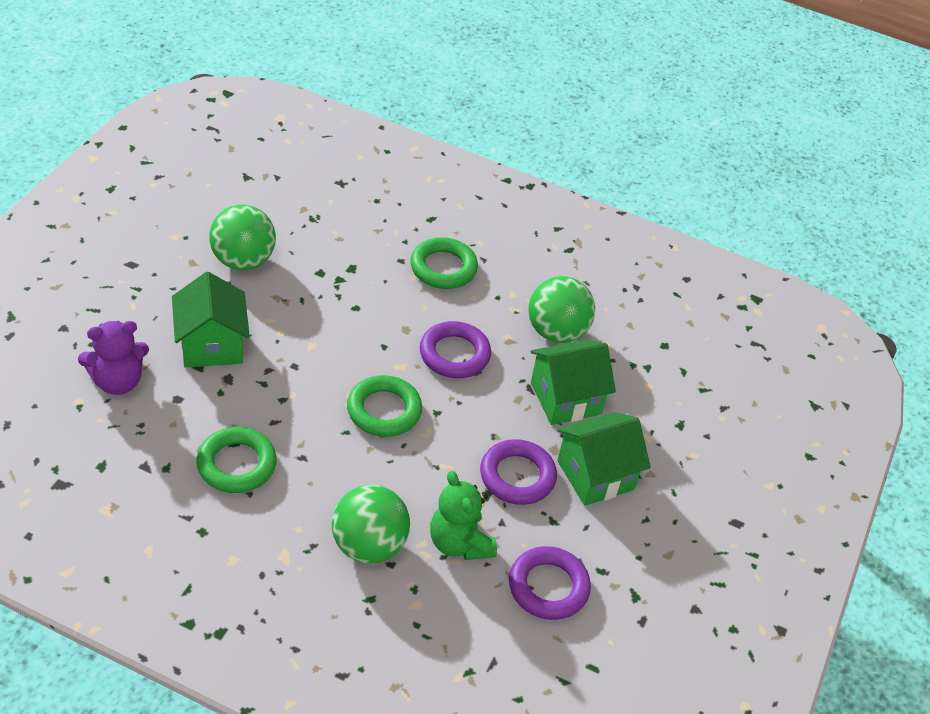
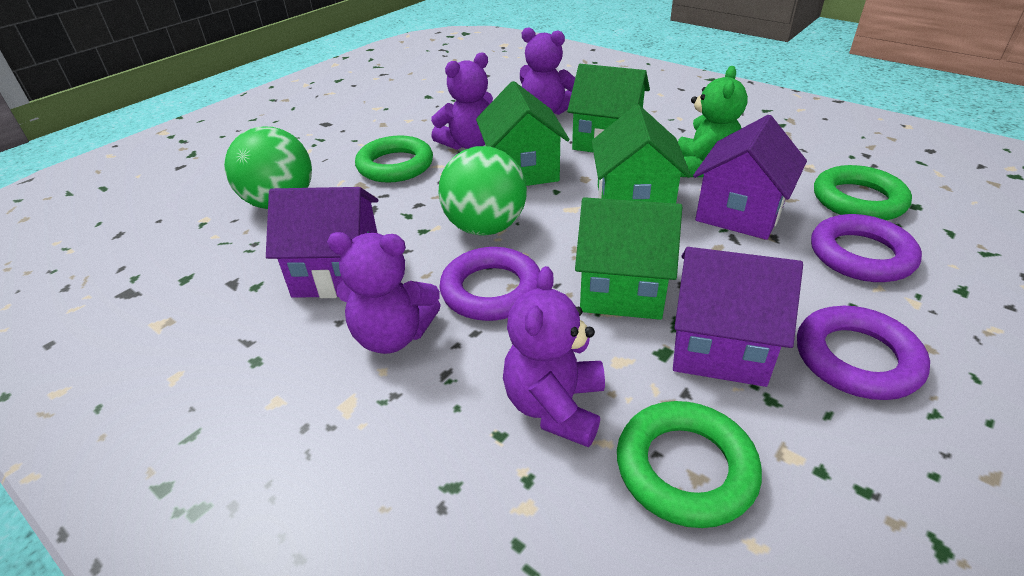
green ball: 3 -> 2
green house: 3 -> 4
purple house: 0 -> 3
purple teddy bear: 1 -> 4

